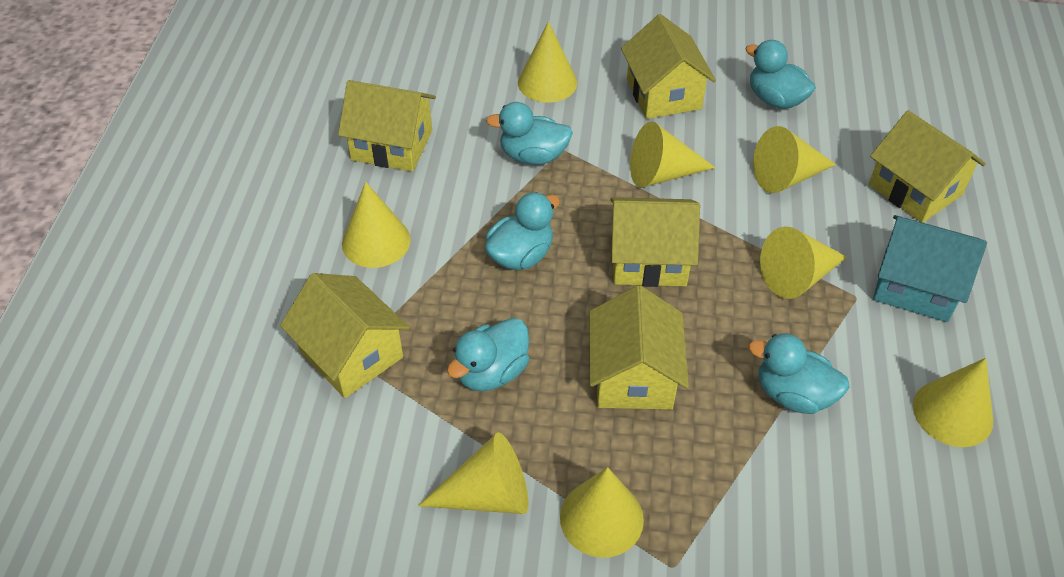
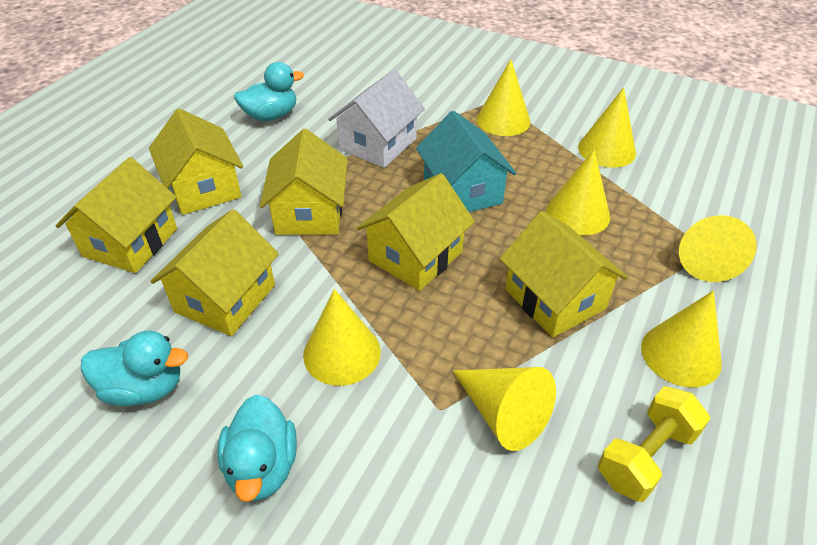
turquoise duck: 5 -> 3
white house: 0 -> 1
yellow cone: 8 -> 7
yellow dumbbell: 0 -> 1

